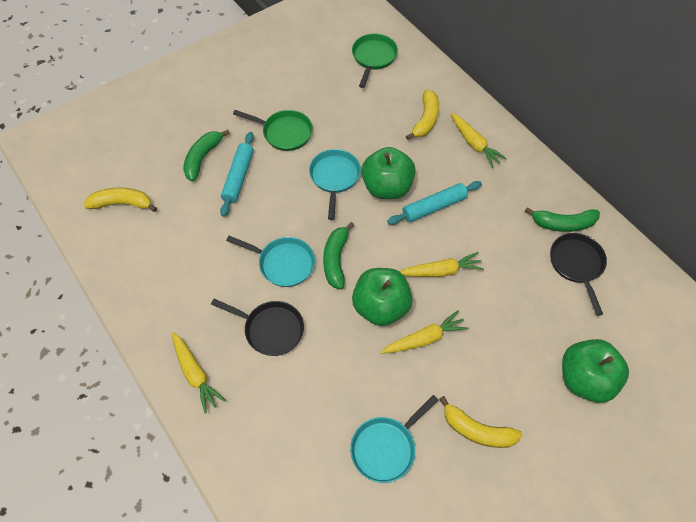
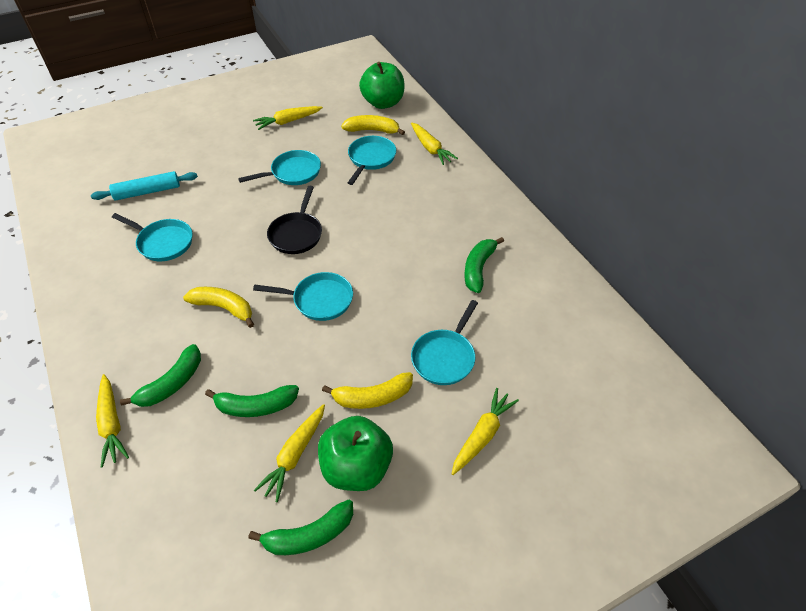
black pan: 2 -> 1
green apple: 3 -> 2
green banana: 3 -> 4
green pan: 2 -> 0
turquoise pan: 3 -> 5
turquoise rolling pin: 2 -> 1
yellow carrot: 4 -> 5

